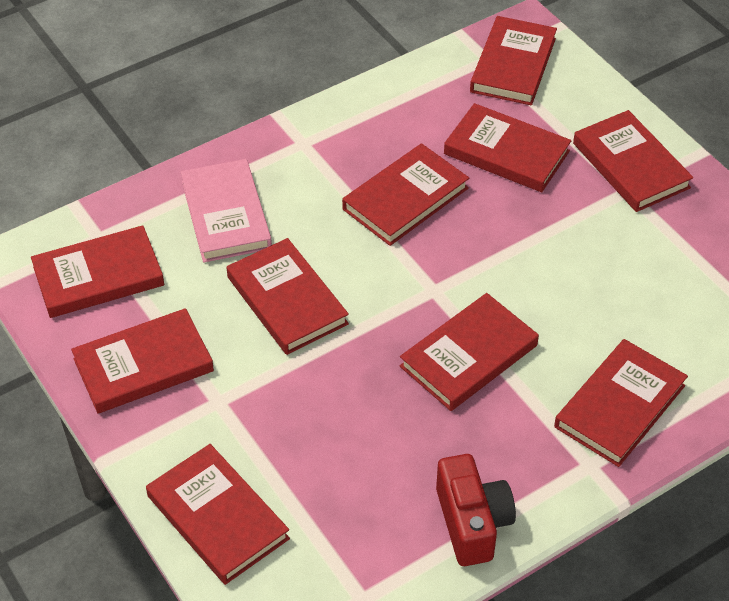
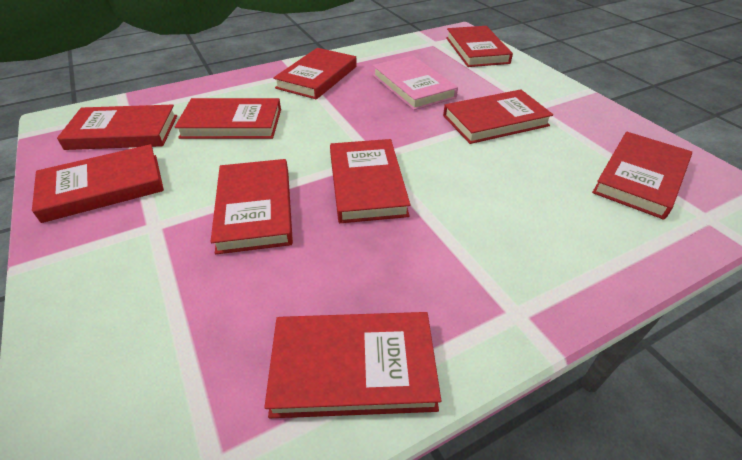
red camera: 1 -> 0

